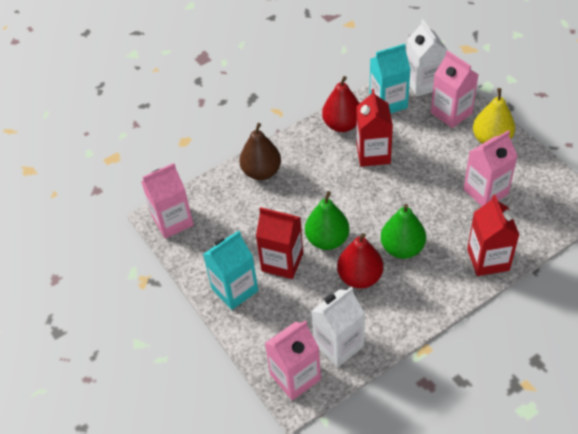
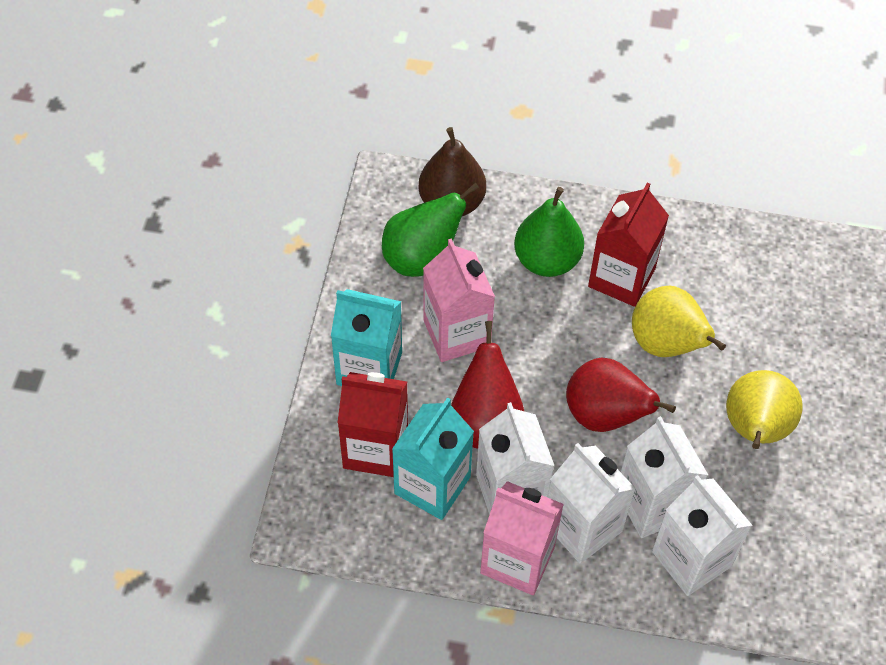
pink carton: 4 -> 2
red carton: 3 -> 2
white carton: 2 -> 4
yellow pear: 1 -> 2

